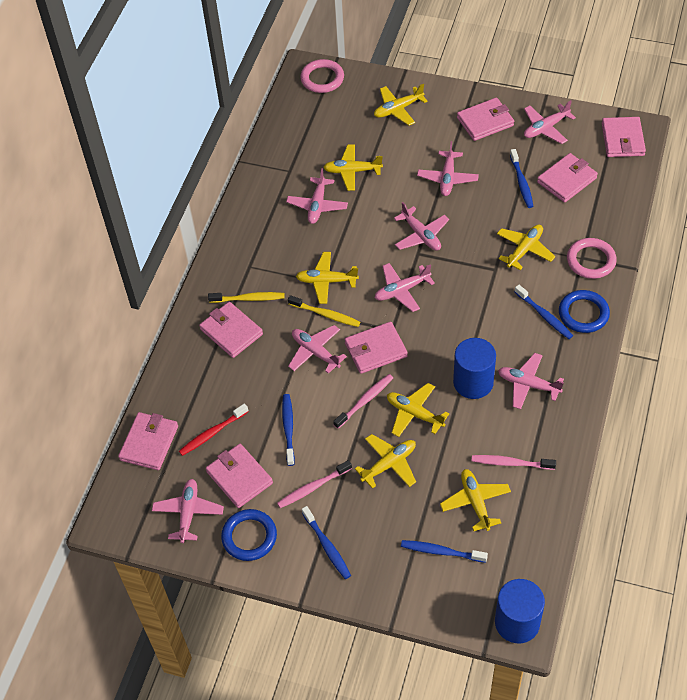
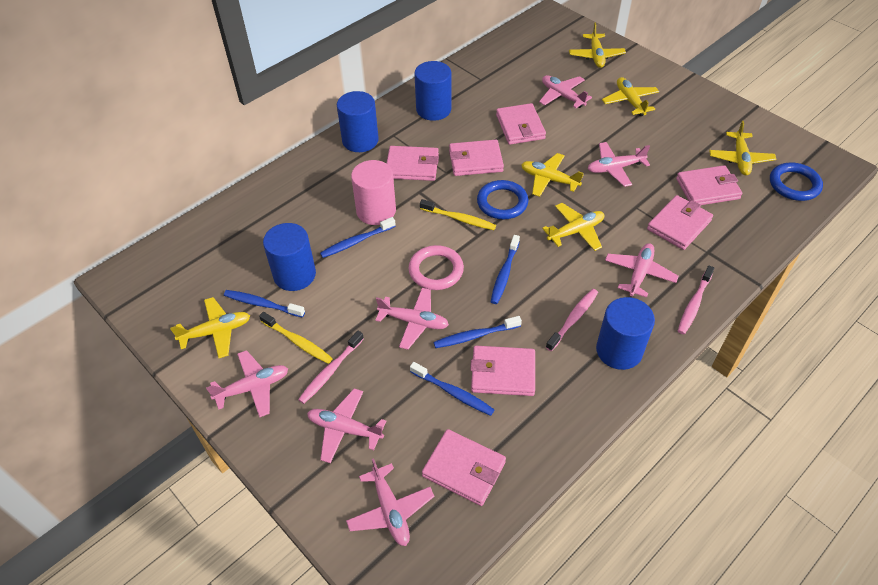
blue cylinder: 2 -> 4
pink cylinder: 0 -> 1
pink plane: 8 -> 7
pink ring: 2 -> 1
red toothbrush: 1 -> 0
yellow plane: 7 -> 6

